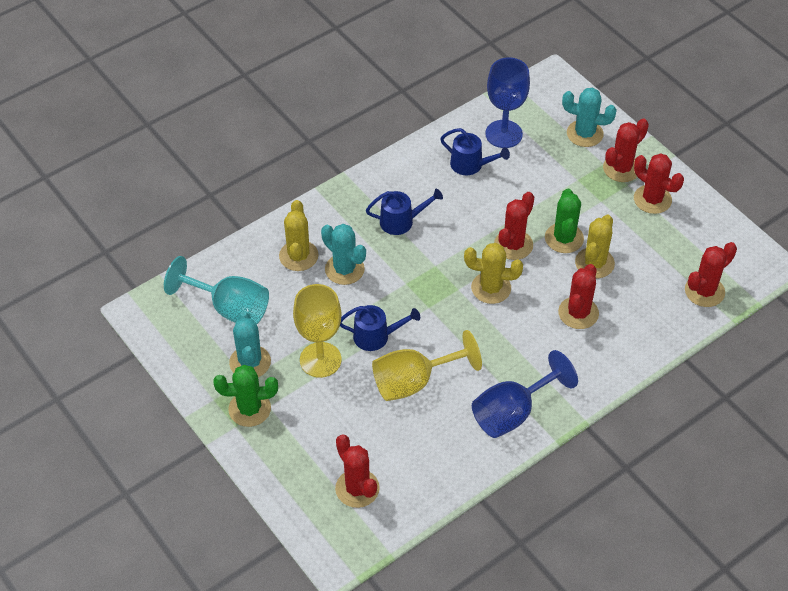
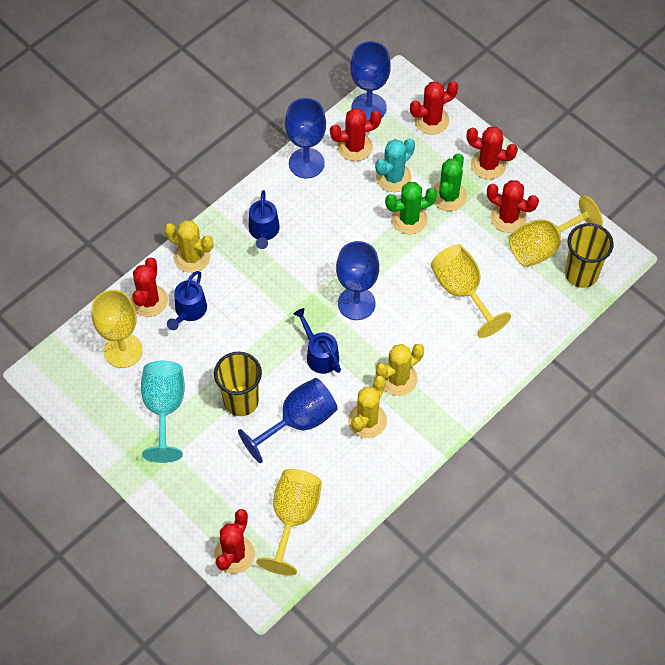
blue goblet: 2 -> 4
turquoise cactus: 3 -> 1
yellow cup: 0 -> 2
yellow goblet: 2 -> 4

